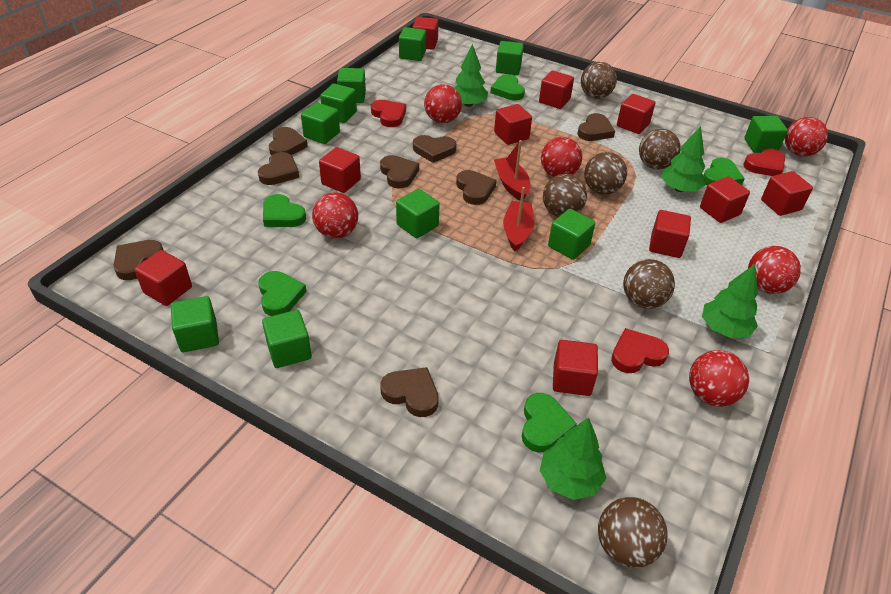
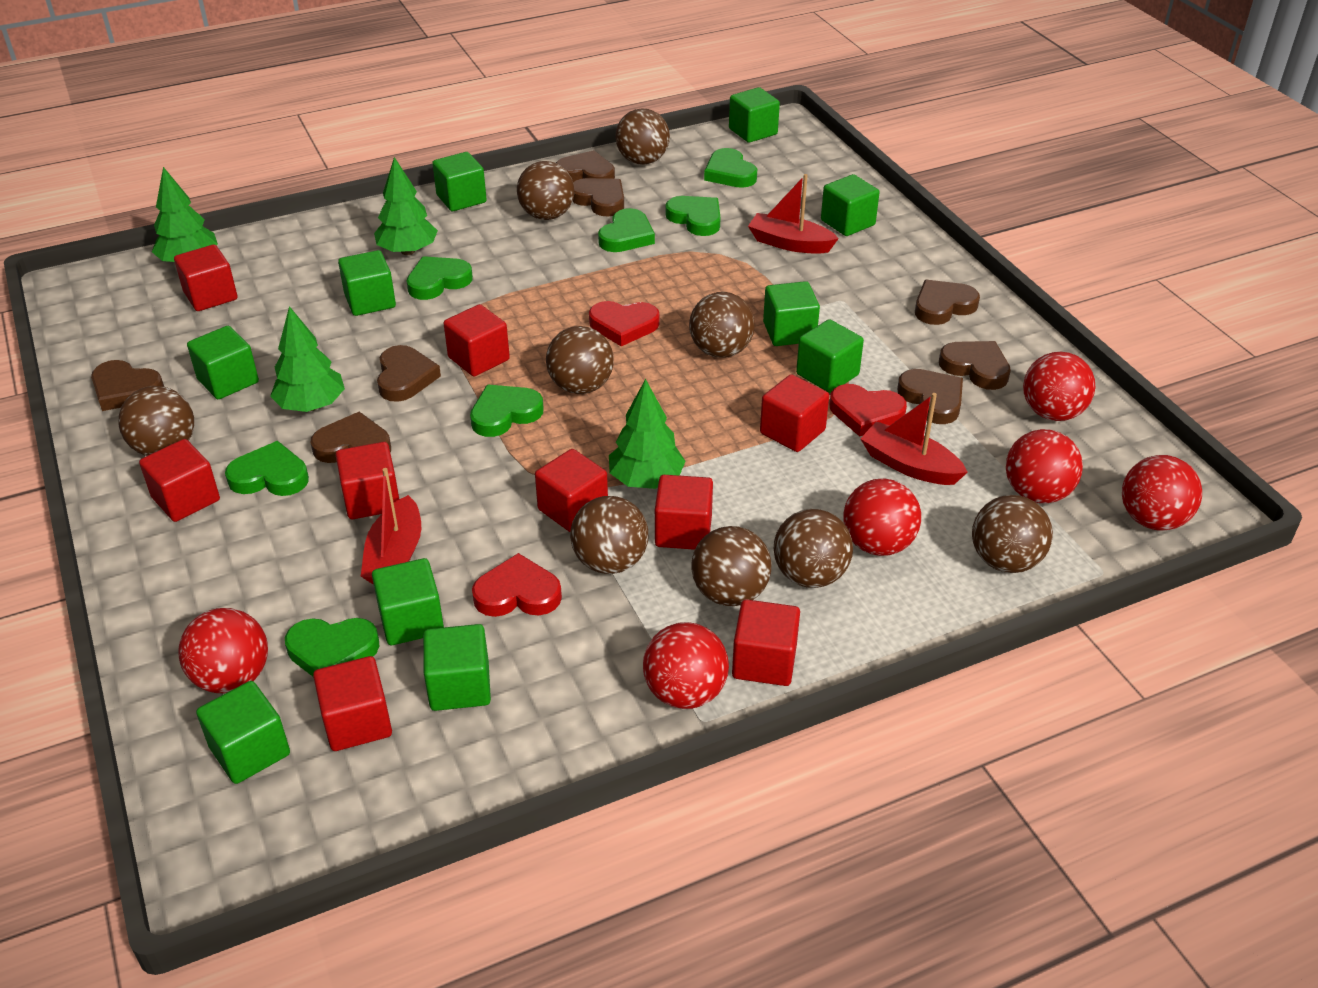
brown ball: 6 -> 9
green heart: 5 -> 7
red boat: 2 -> 3
red cube: 10 -> 9

